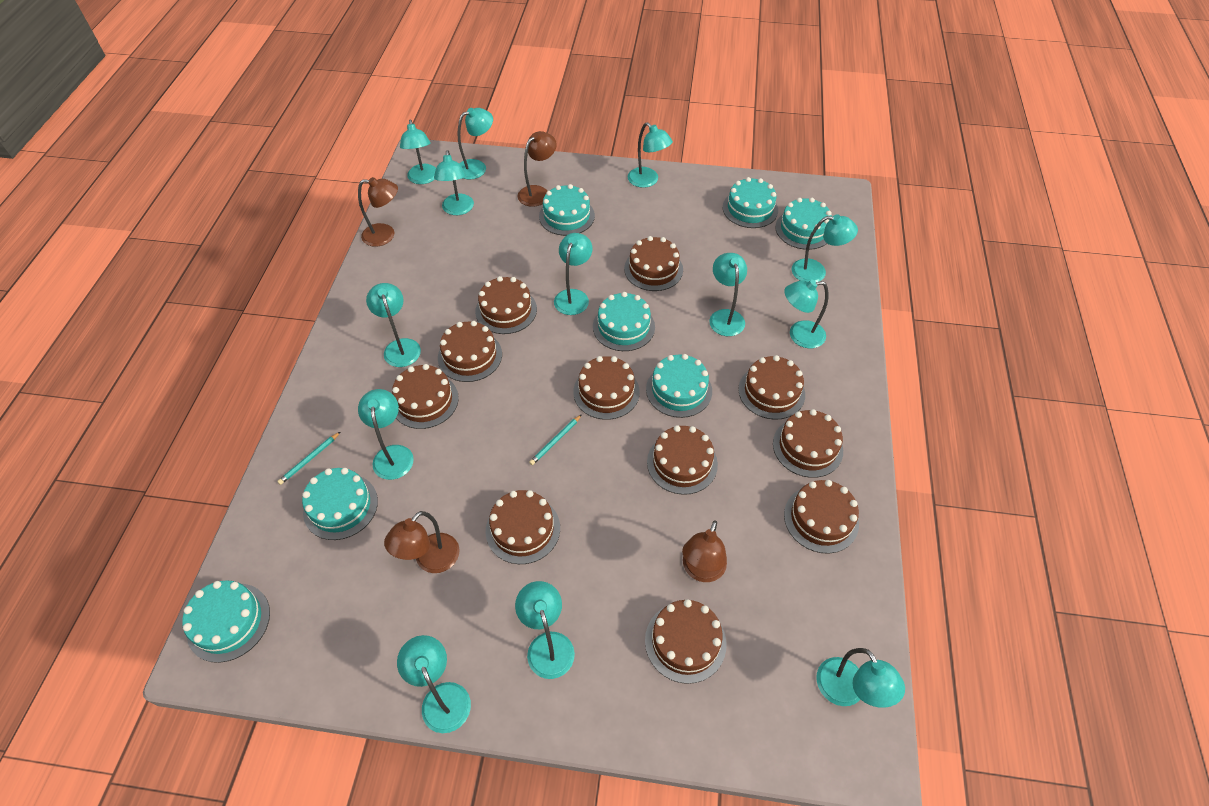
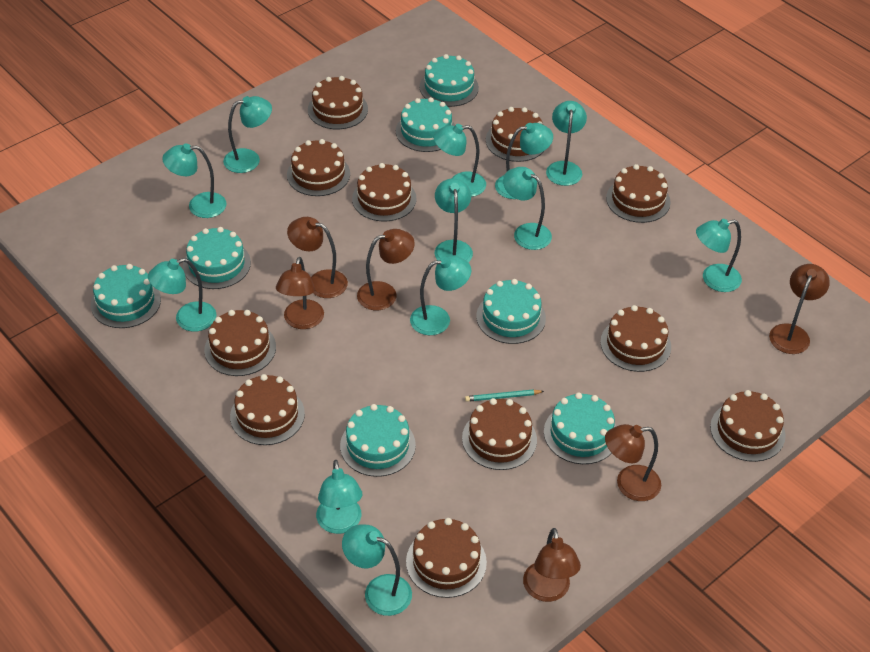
brown lamp: 4 -> 6
turquoise lamp: 13 -> 12
turquoise pencil: 2 -> 1

